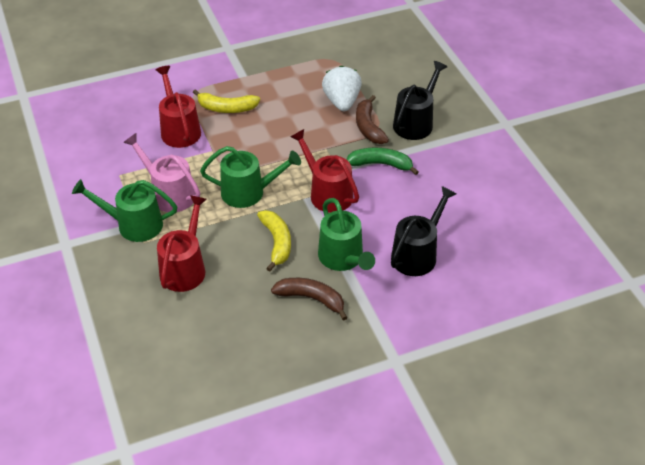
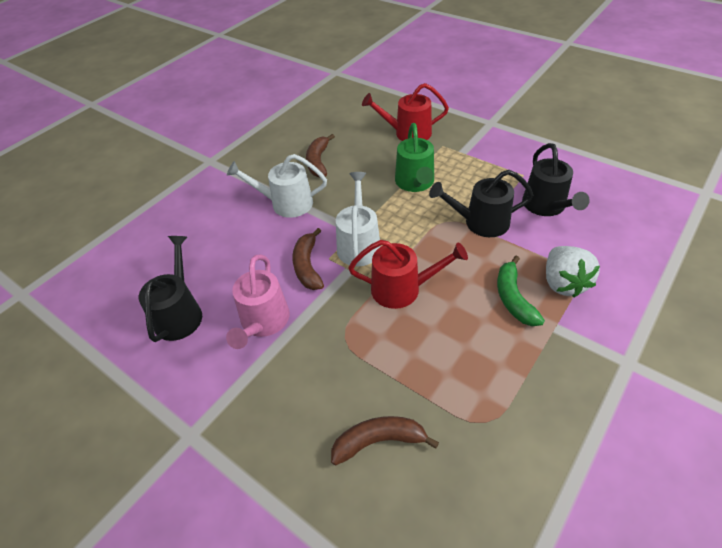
black watering can: 2 -> 3
brown banana: 2 -> 3
green watering can: 3 -> 1
red watering can: 3 -> 2
white watering can: 0 -> 2
yellow banana: 2 -> 0

